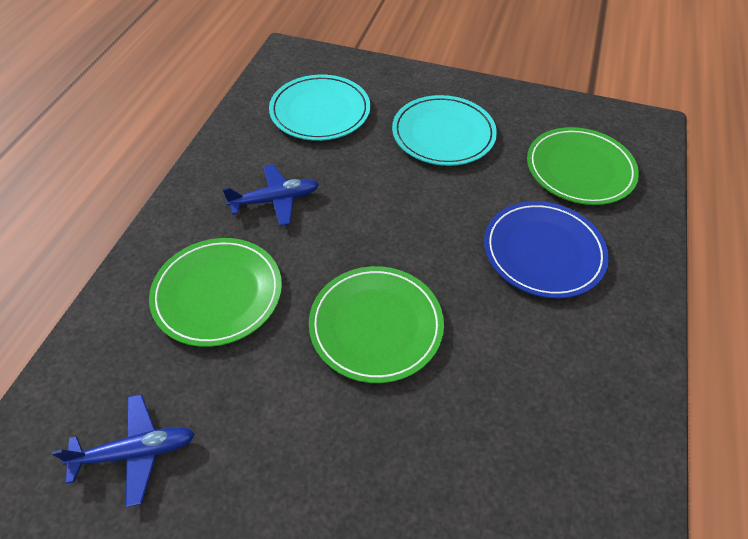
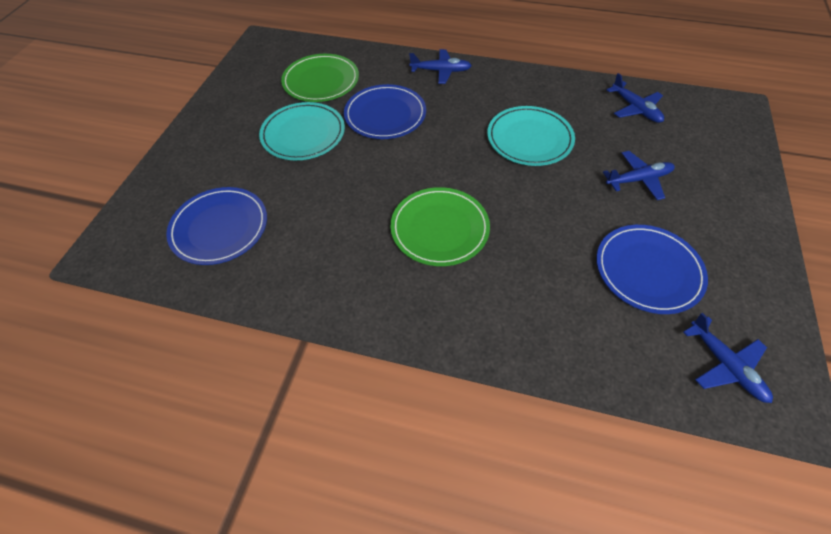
blue plane: 2 -> 4
blue plate: 1 -> 3
green plate: 3 -> 2

